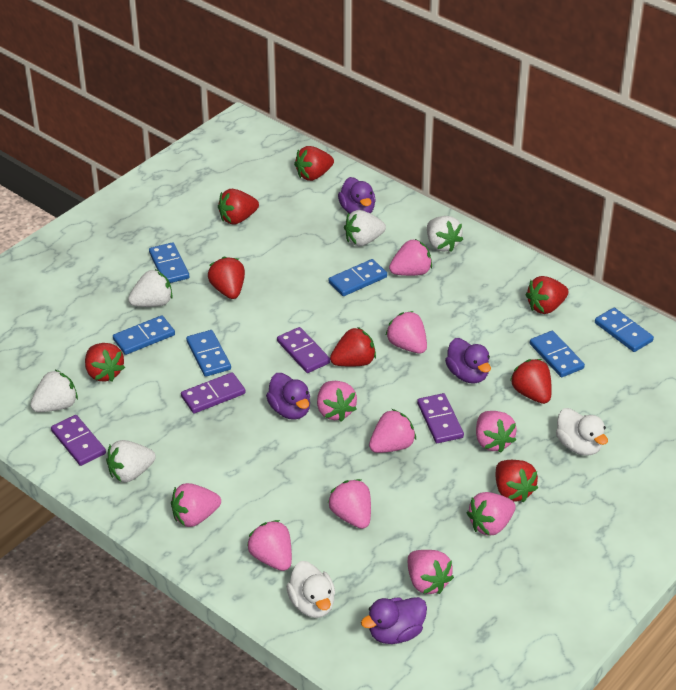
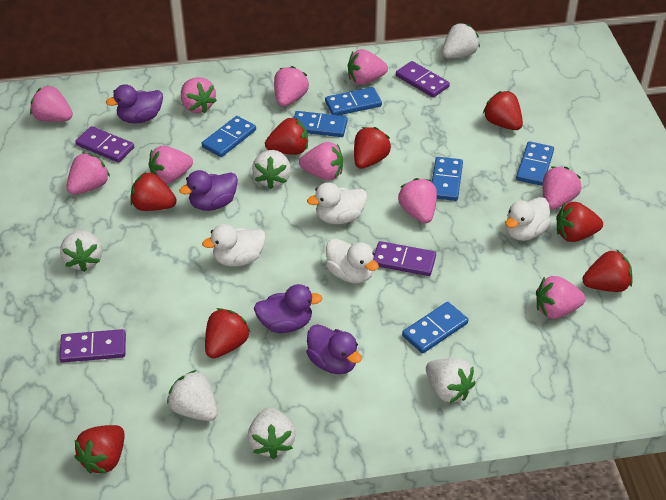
white duck: 2 -> 4
white strawberry: 5 -> 6

